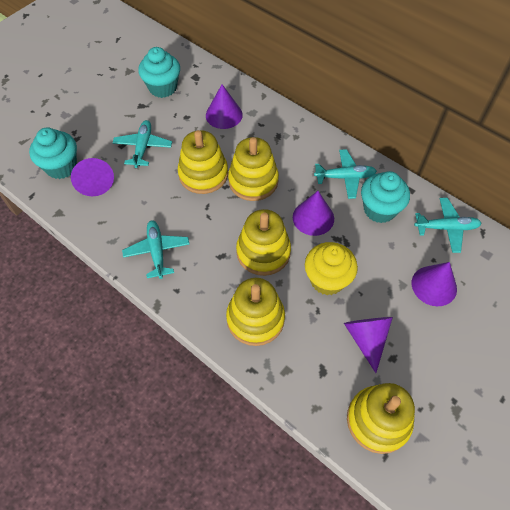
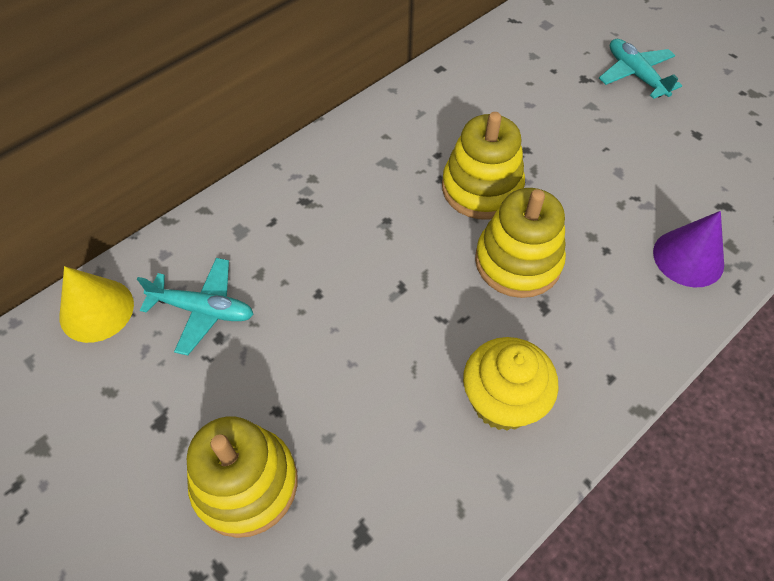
purple cone: 5 -> 1
turquoise cupcake: 3 -> 0
turquoise plane: 4 -> 2
yellow cone: 0 -> 1
yellow stacking toy: 5 -> 3

